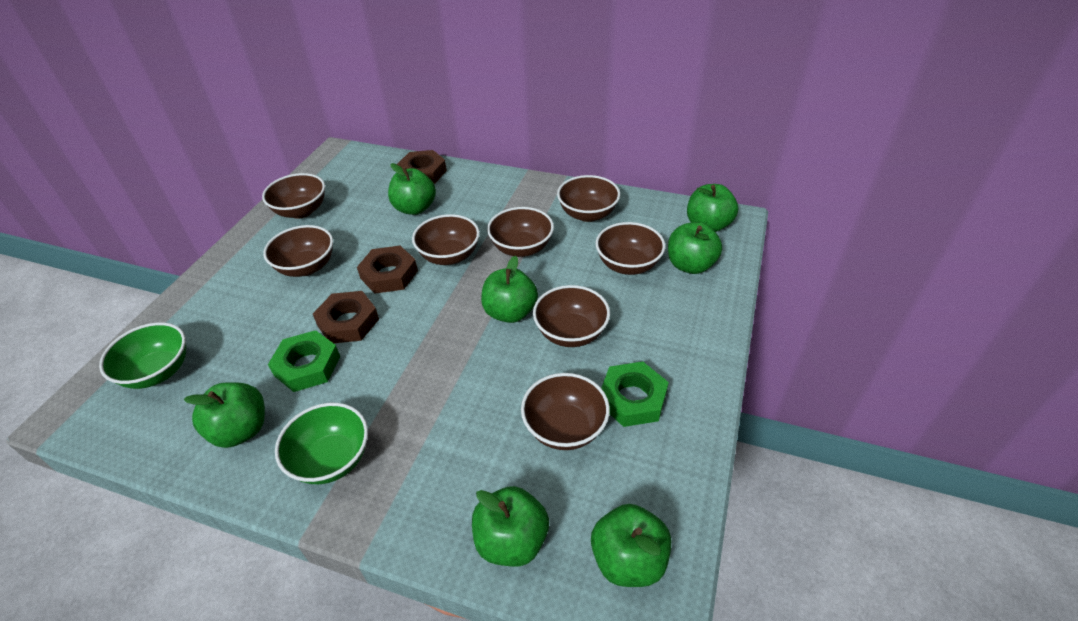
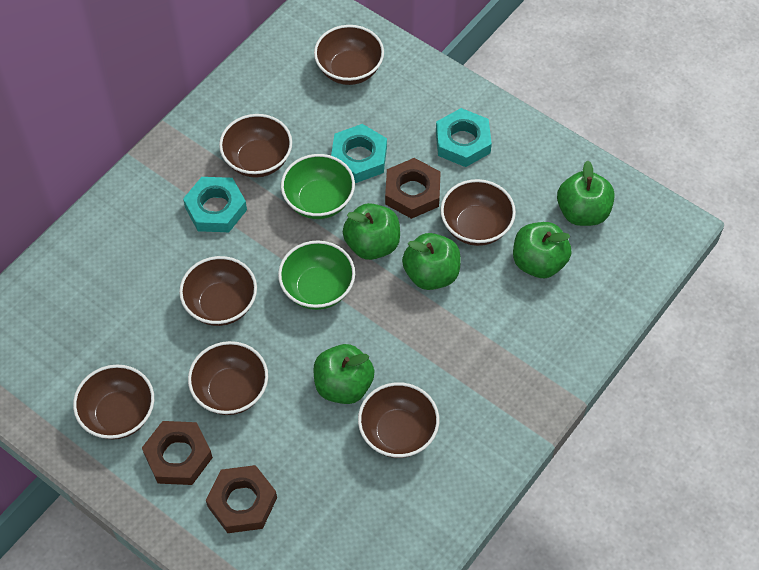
brown bowl: 8 -> 7
green apple: 7 -> 5
green nut: 2 -> 0
turquoise nut: 0 -> 3

